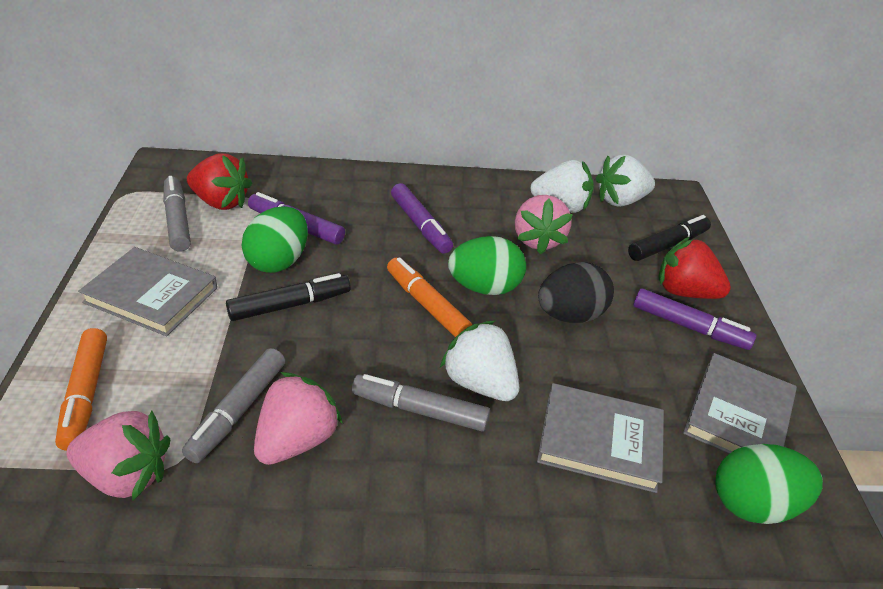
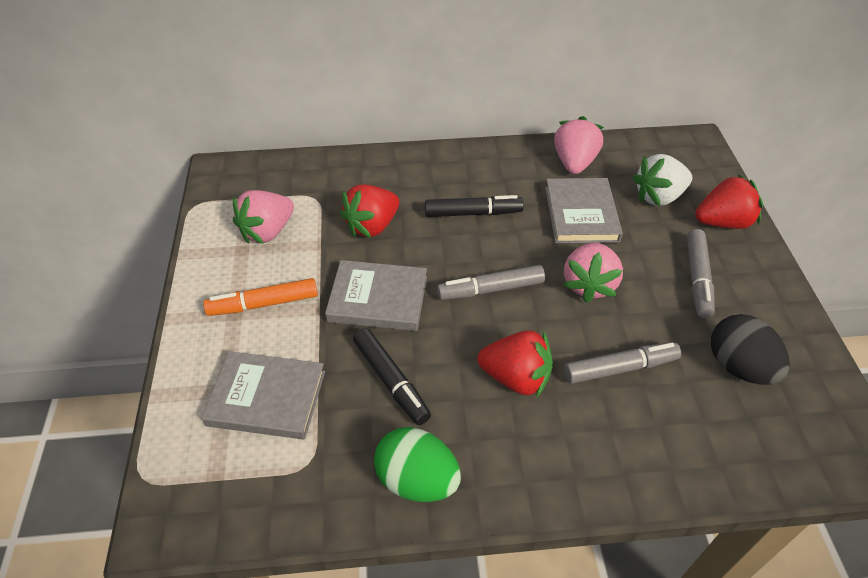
green egg: 3 -> 1
orange marker: 2 -> 1
purple marker: 3 -> 0
red strawberry: 2 -> 3
white strawberry: 3 -> 1

